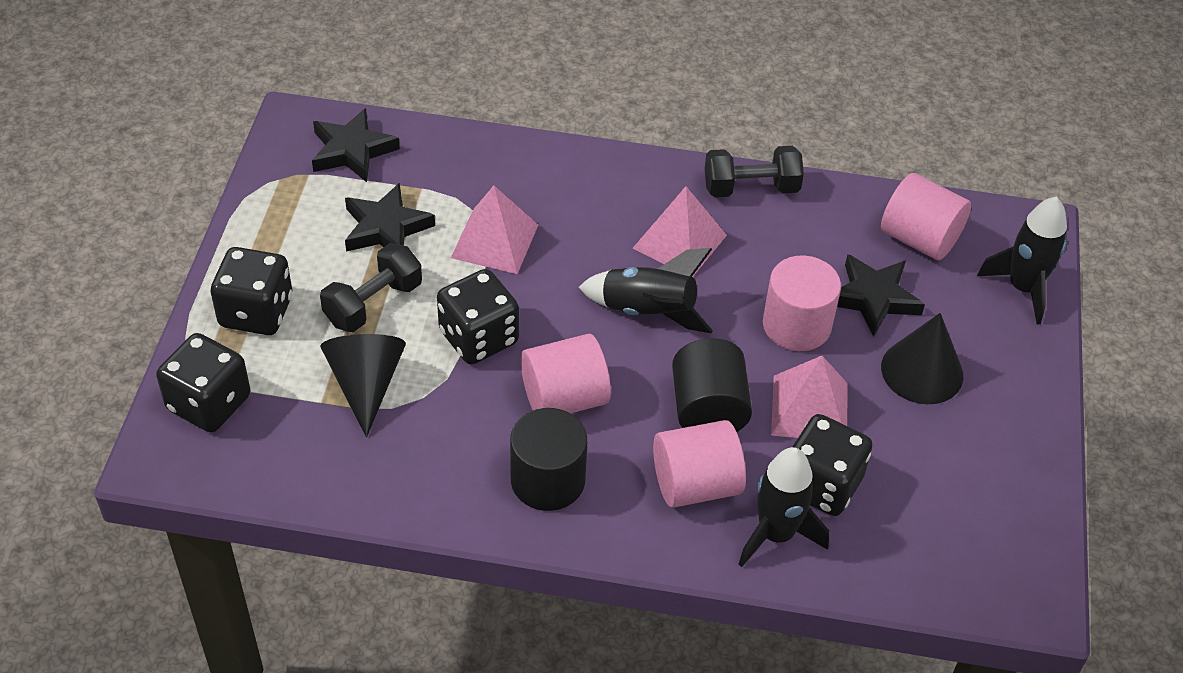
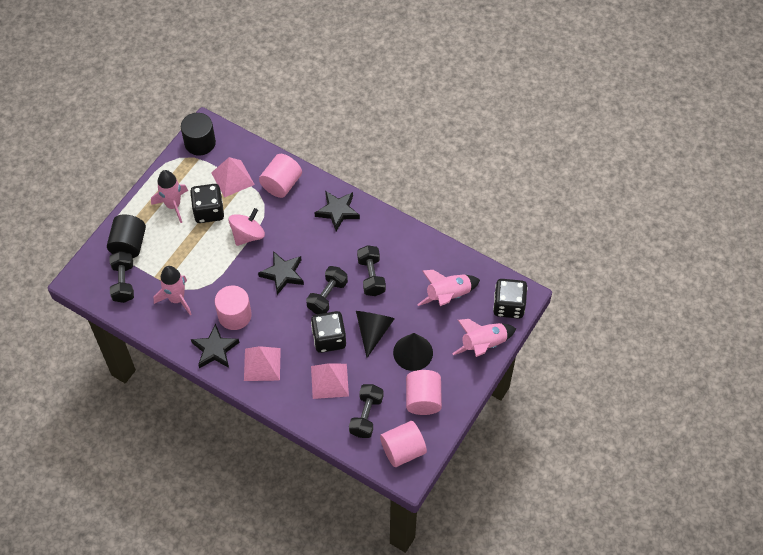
black dice: 4 -> 3
black dumbbell: 2 -> 4
black rocket: 3 -> 0
pink rocket: 0 -> 4
pink spinning top: 0 -> 1

